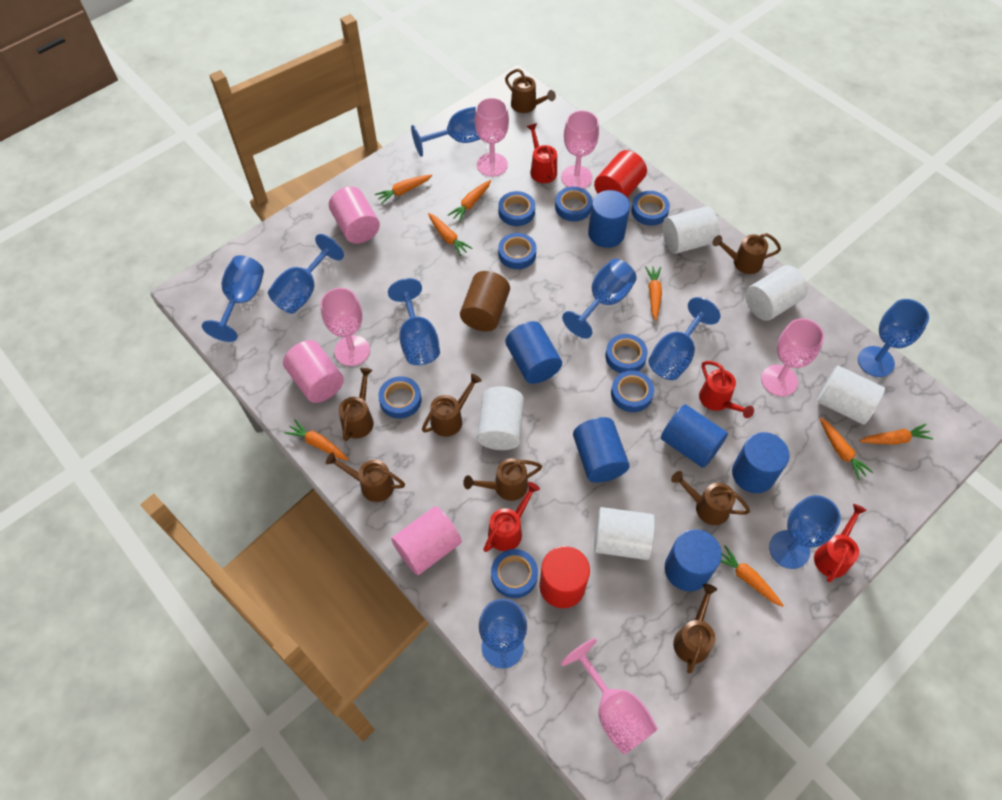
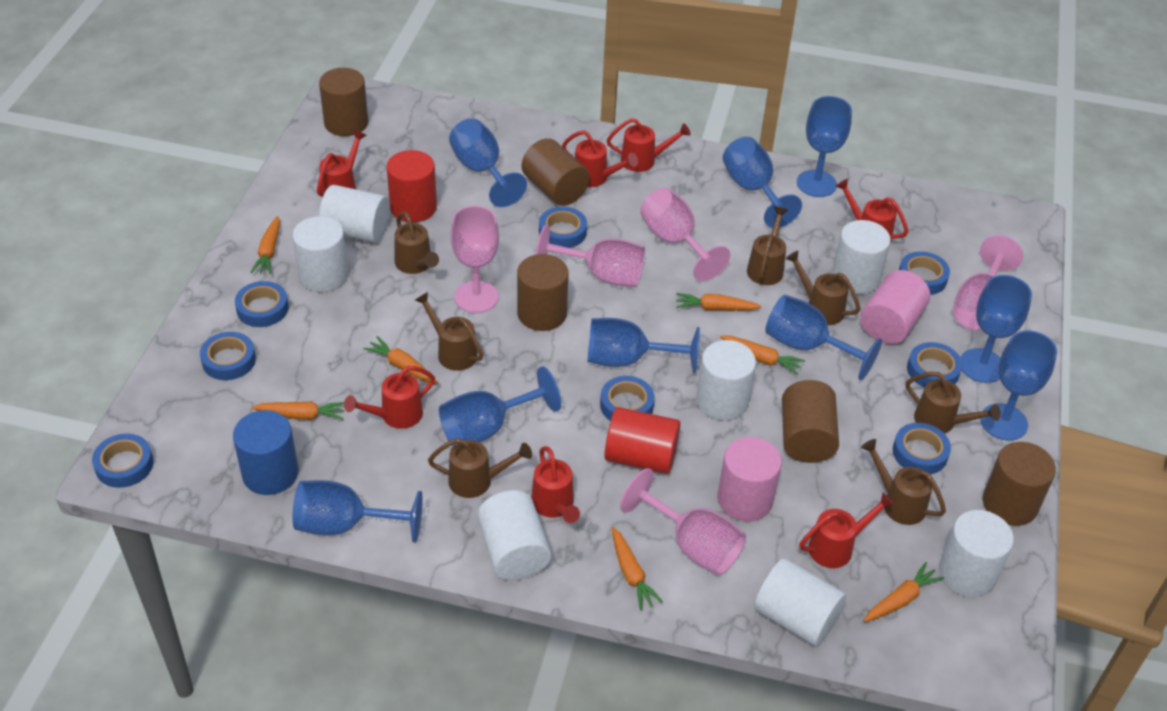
blue cylinder: 6 -> 1
brown cylinder: 1 -> 5
brown watering can: 8 -> 7
orange carrot: 8 -> 7
pink cylinder: 3 -> 2
red watering can: 4 -> 7
white cylinder: 5 -> 7

